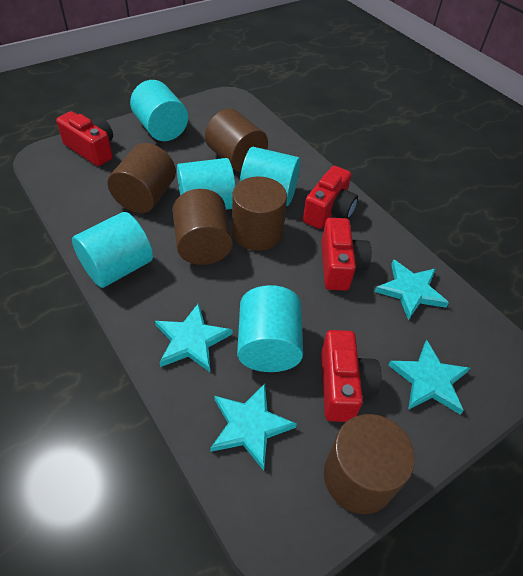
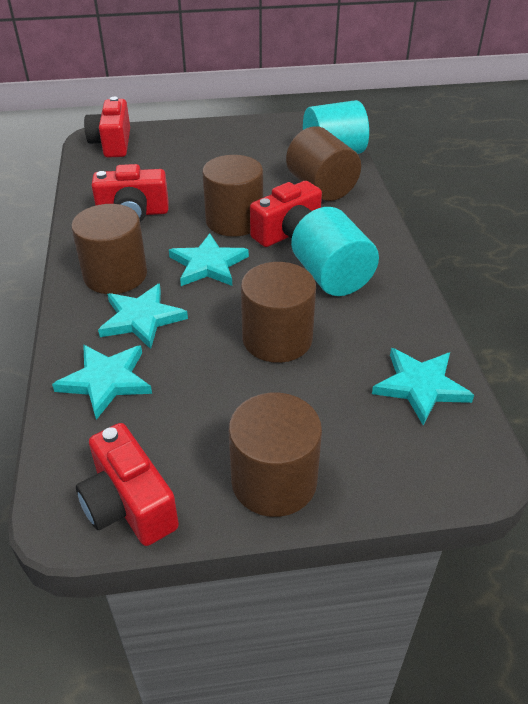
turquoise cylinder: 5 -> 2

